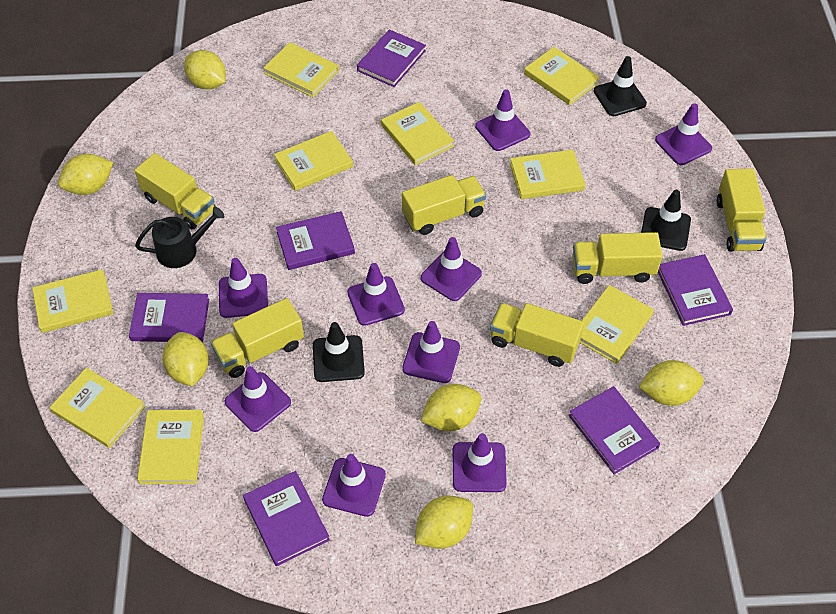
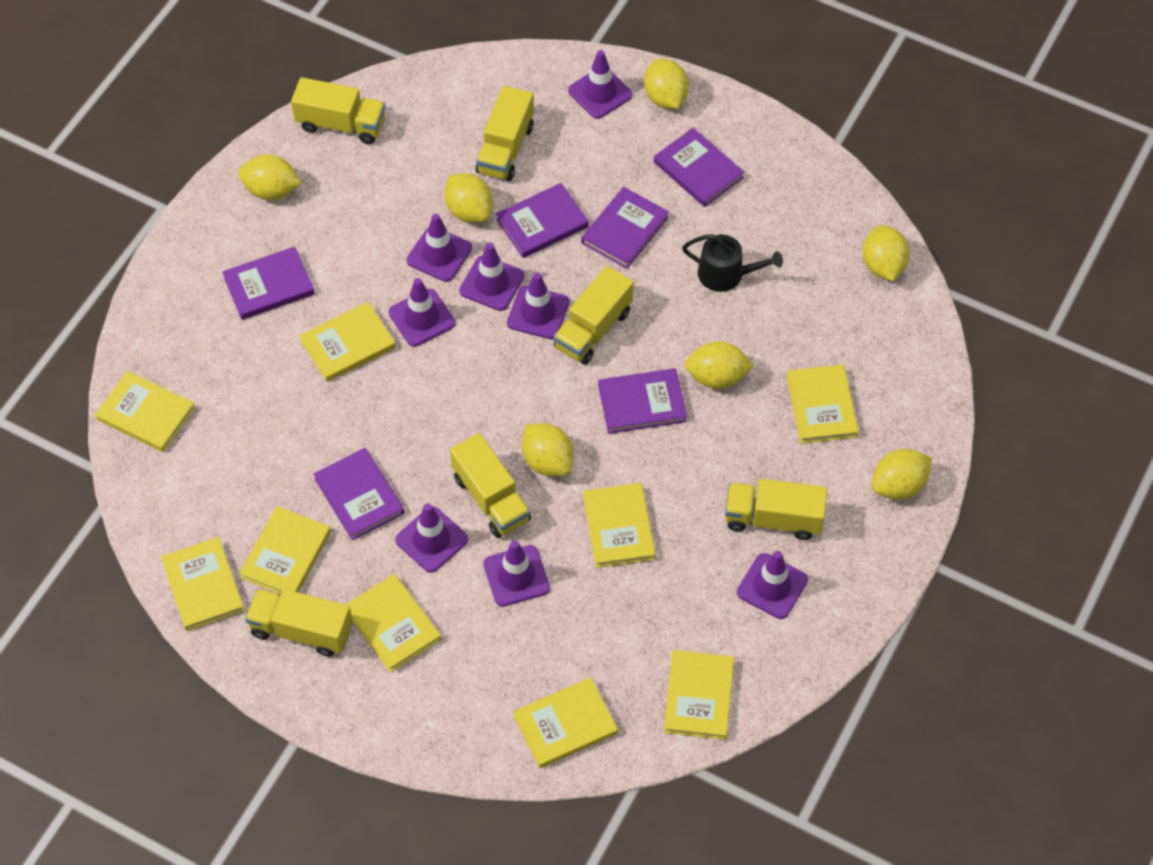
black traffic cone: 3 -> 0
purple traffic cone: 9 -> 8
yellow lemon: 6 -> 7

